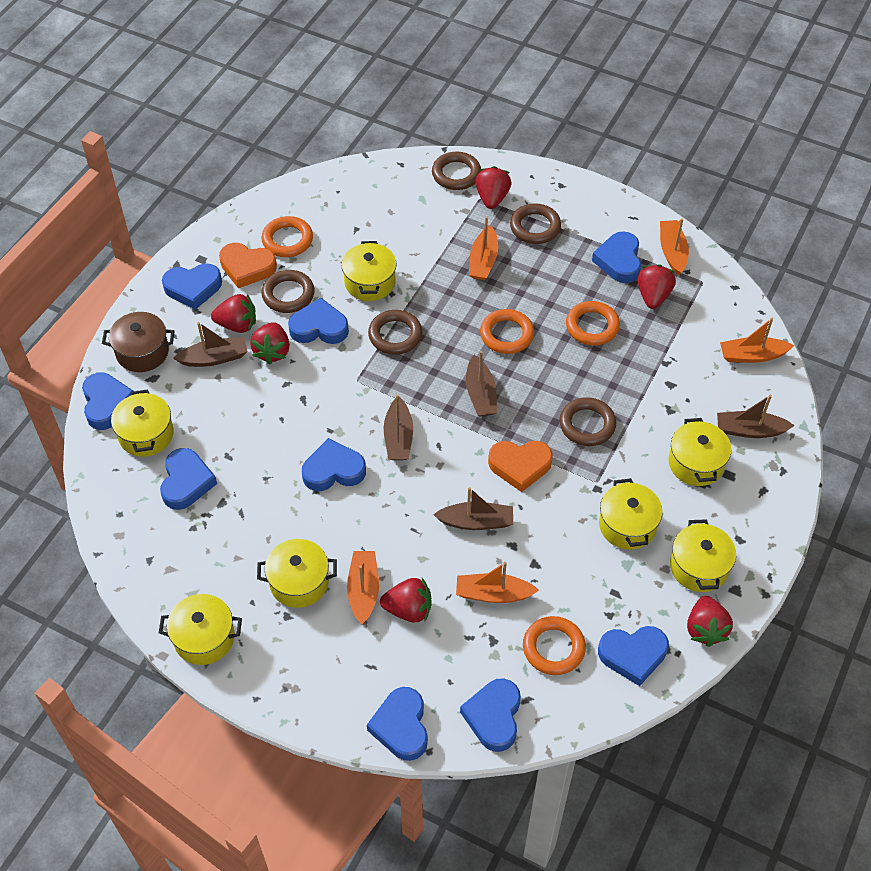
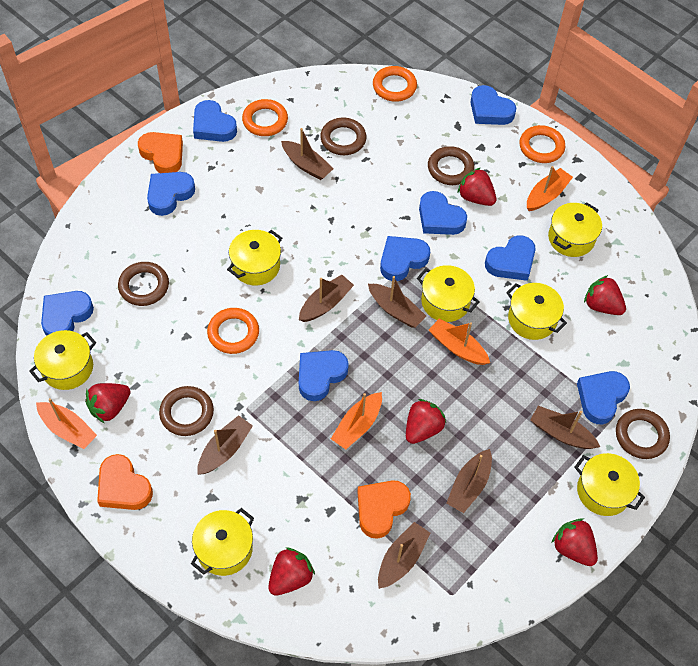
brown boat: 5 -> 7
brown pot: 1 -> 0
orange boat: 5 -> 4
orange heart: 2 -> 3

